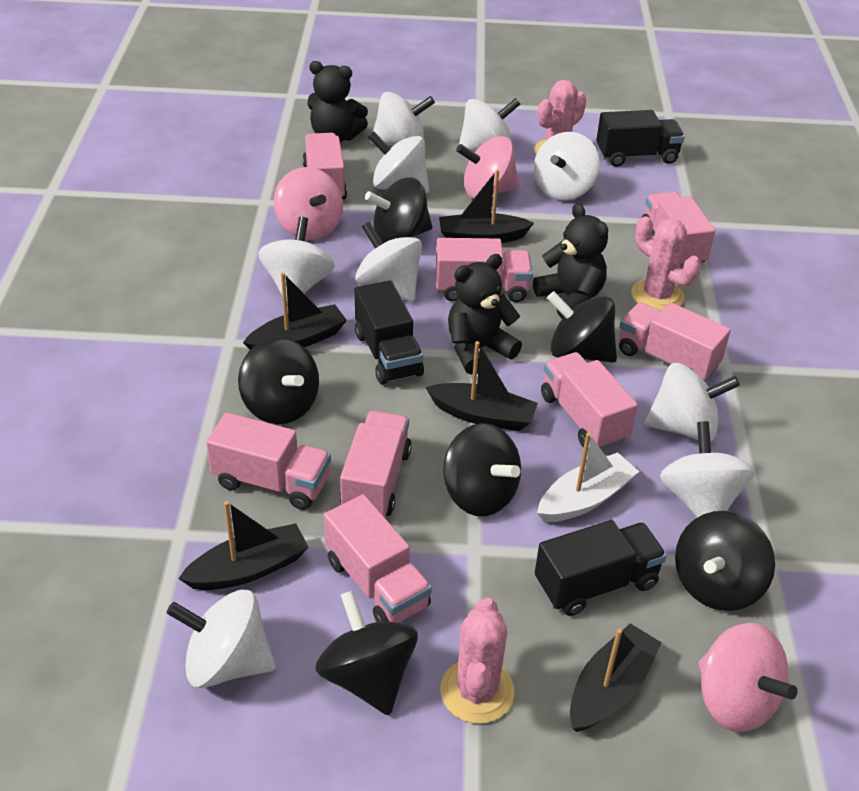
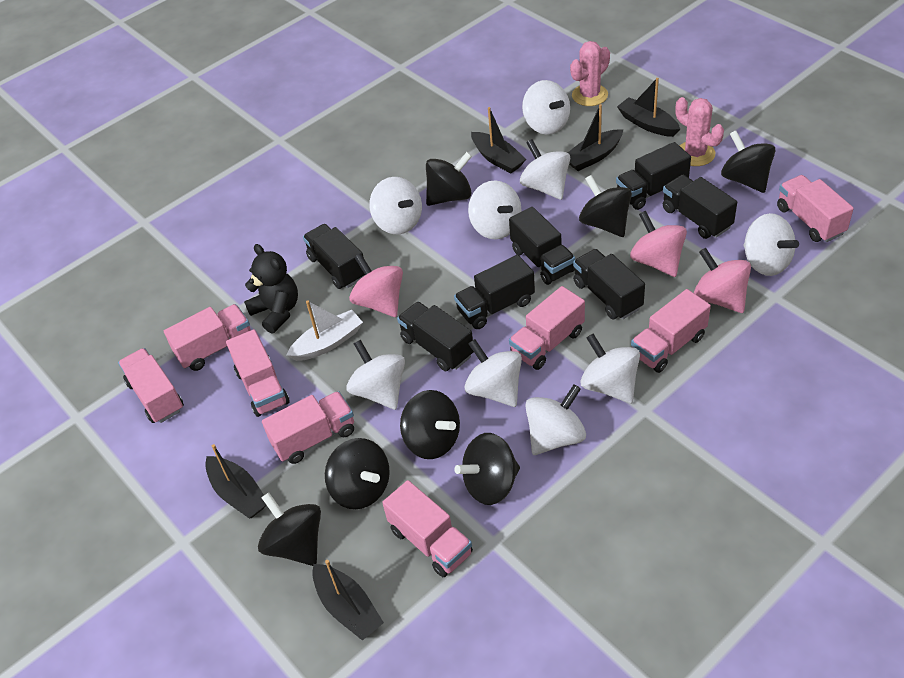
black spinning top: 6 -> 7
black teddy bear: 3 -> 1
black truck: 3 -> 7
pink cactus: 3 -> 2

